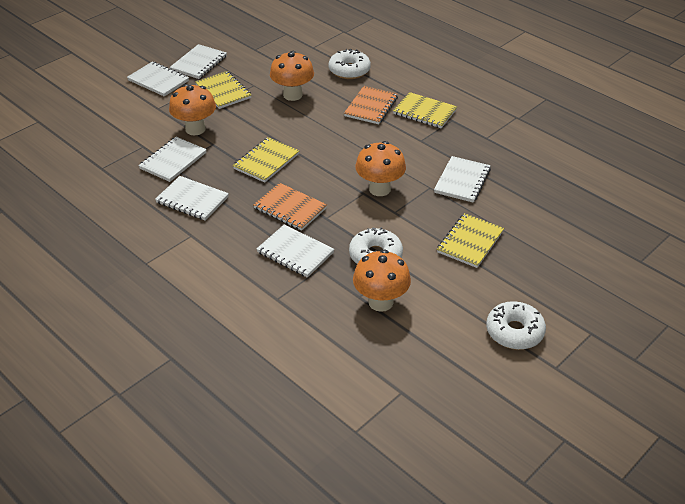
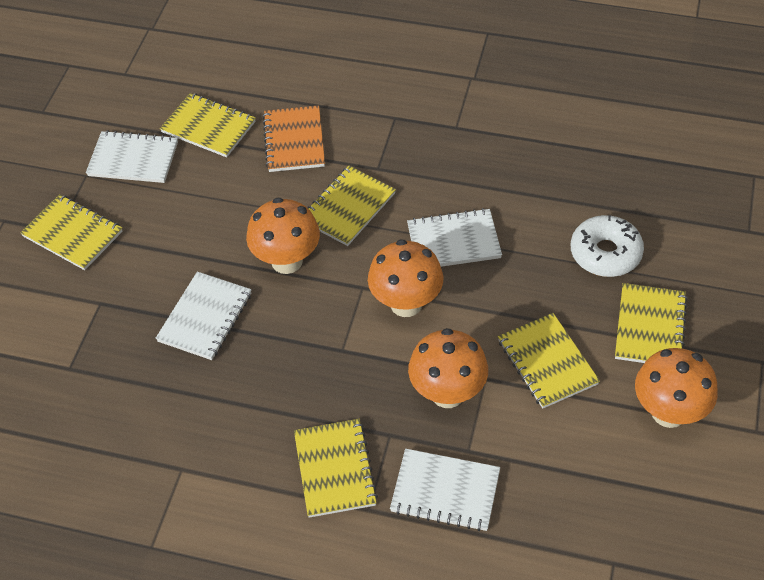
orange notebook: 2 -> 1
white donut: 3 -> 1
white notebook: 6 -> 4
yellow notebook: 4 -> 6

